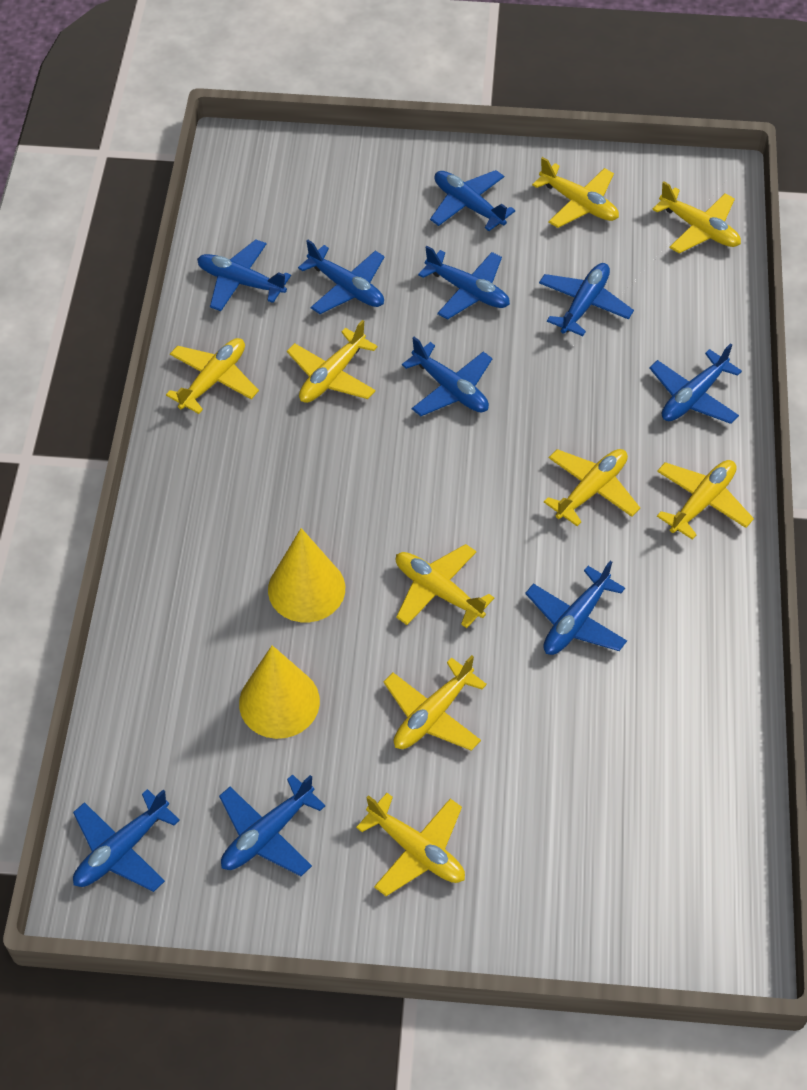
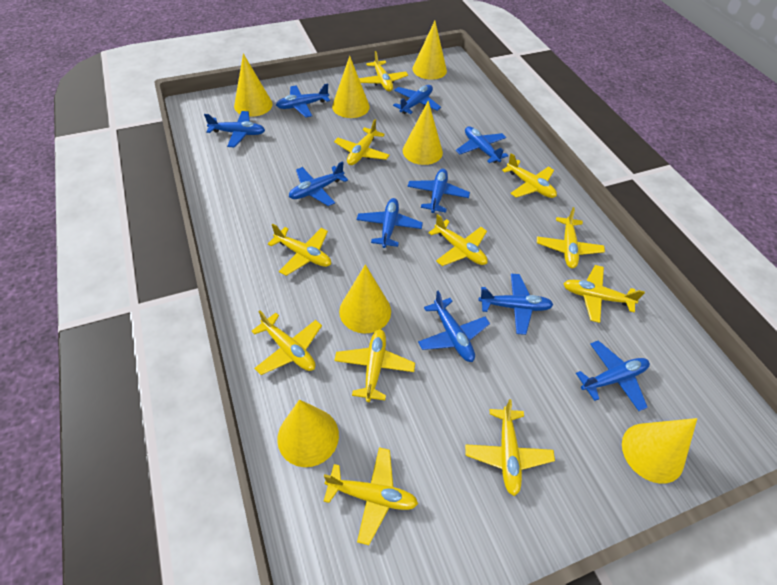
yellow cone: 2 -> 7
yellow plane: 9 -> 11

